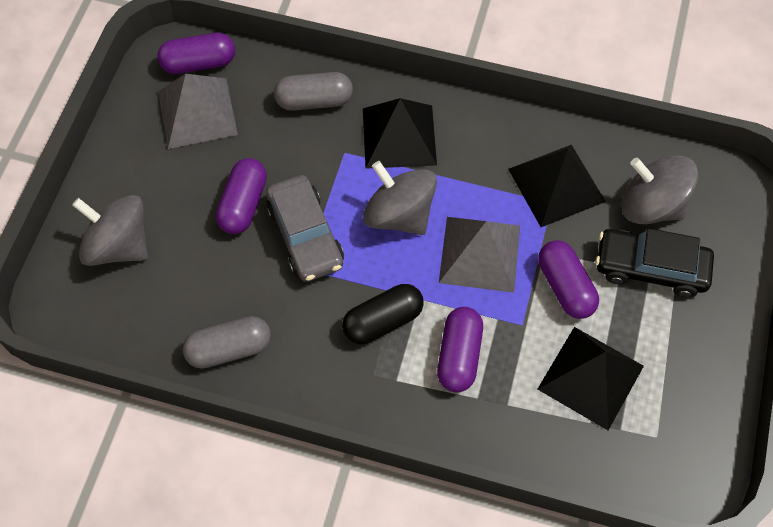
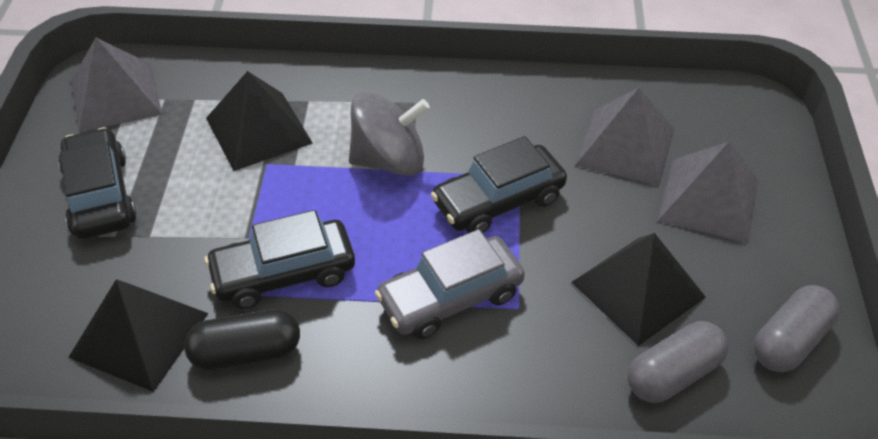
black car: 1 -> 3
grey pyramid: 2 -> 3
grey spinning top: 3 -> 1
purple capsule: 4 -> 0

